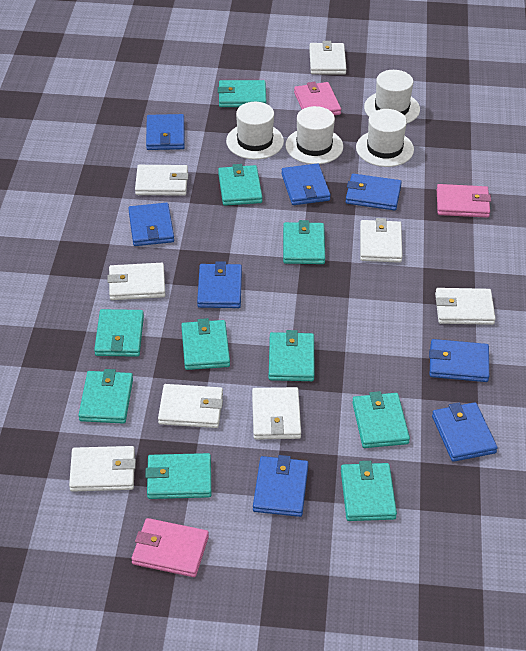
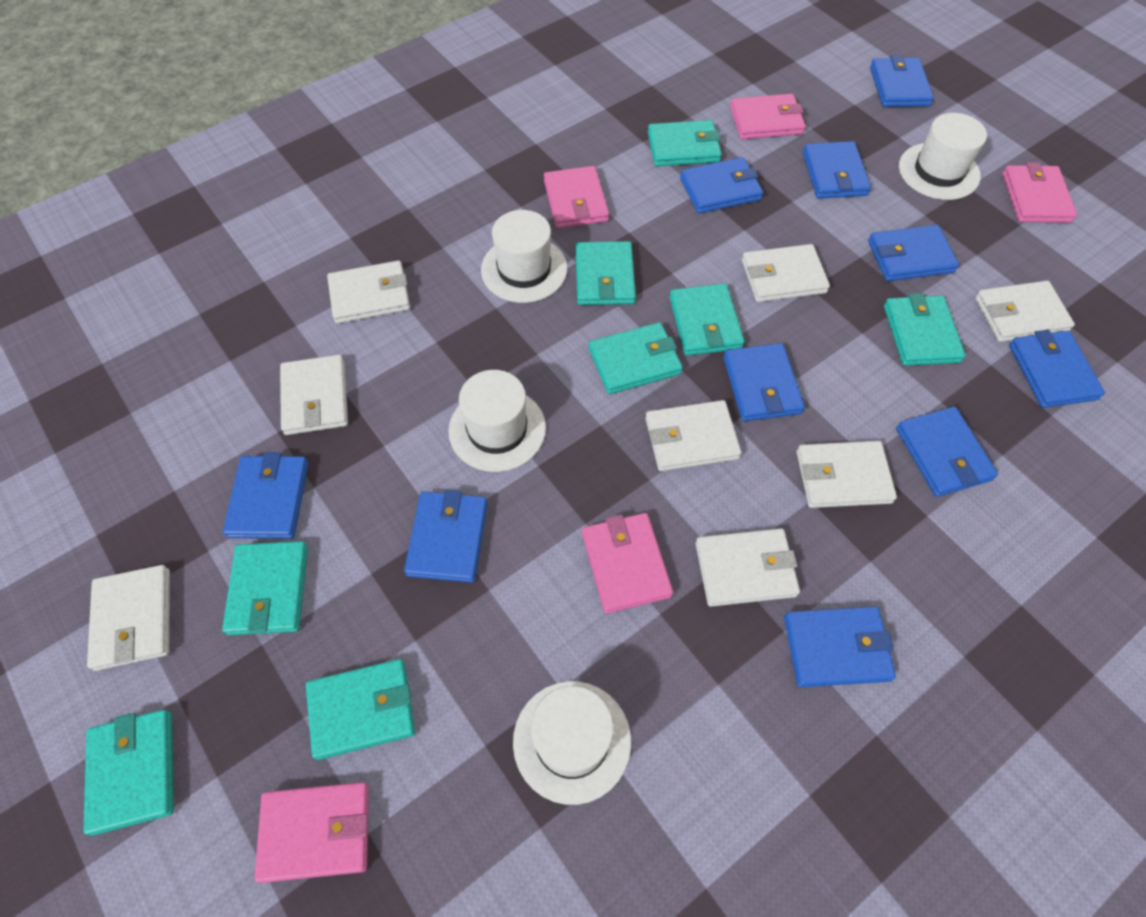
blue wallet: 8 -> 10
pink wallet: 3 -> 5
turquoise wallet: 10 -> 8

